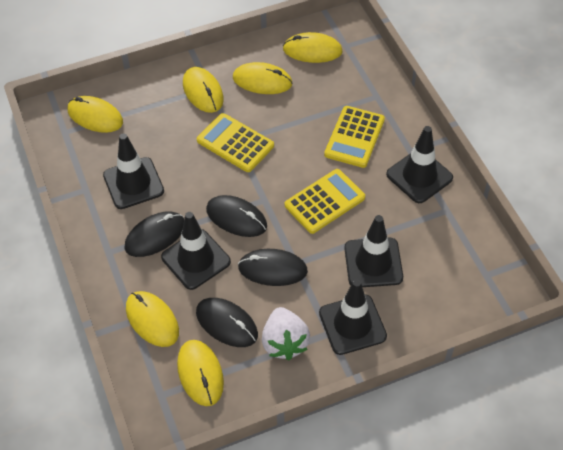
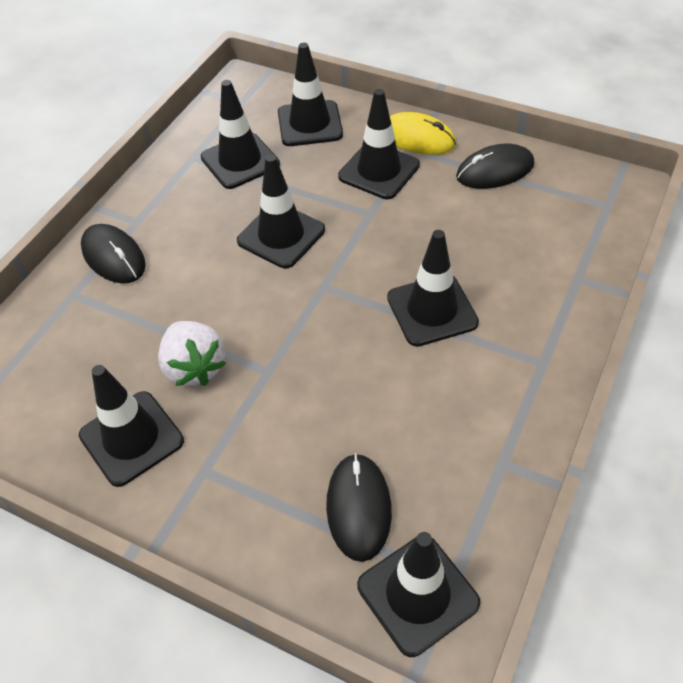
black mouse: 4 -> 3
black traffic cone: 5 -> 7
yellow calculator: 3 -> 0
yellow mouse: 6 -> 1

